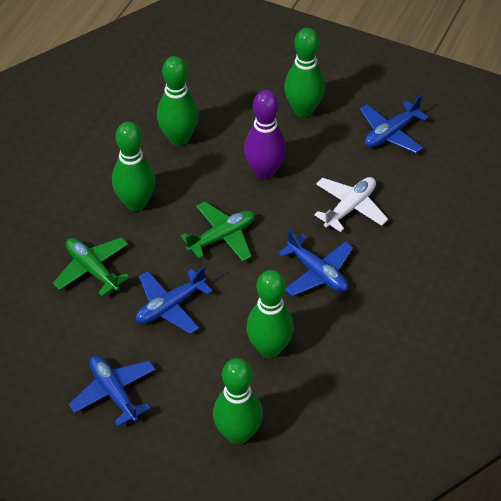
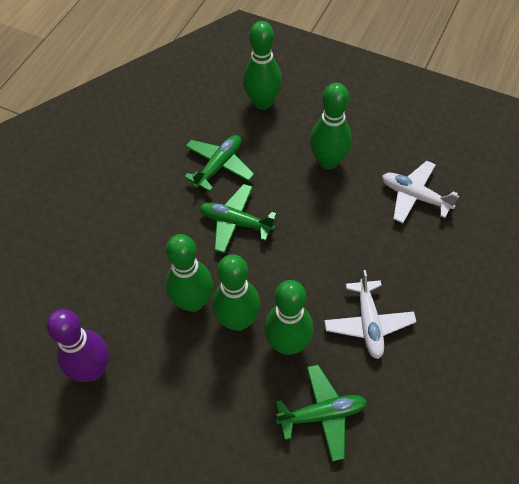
blue plane: 4 -> 0
green plane: 2 -> 3
white plane: 1 -> 2

